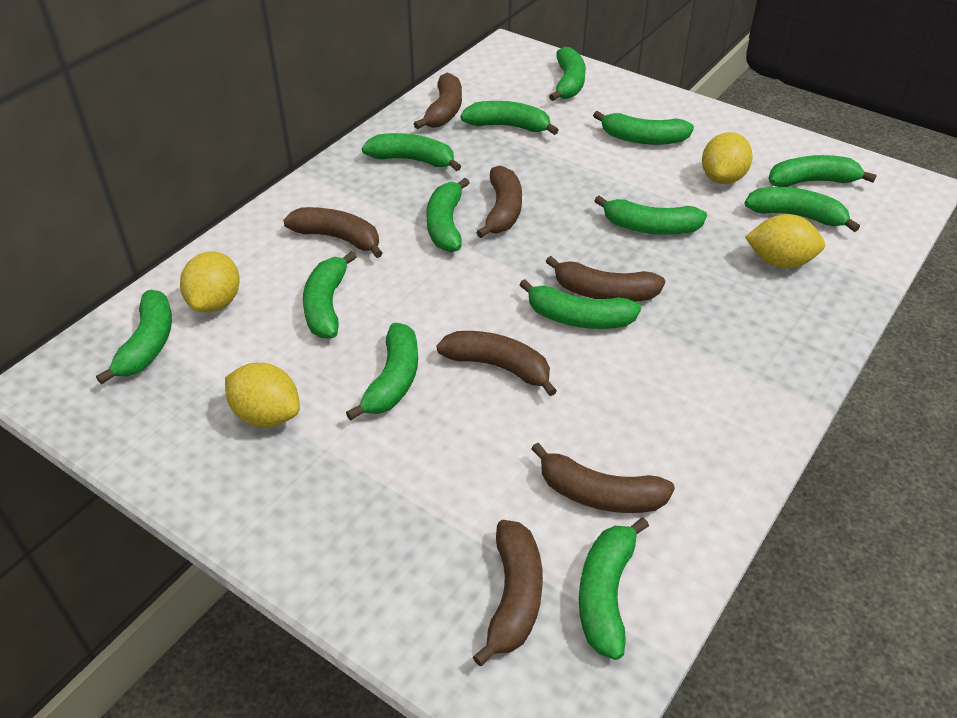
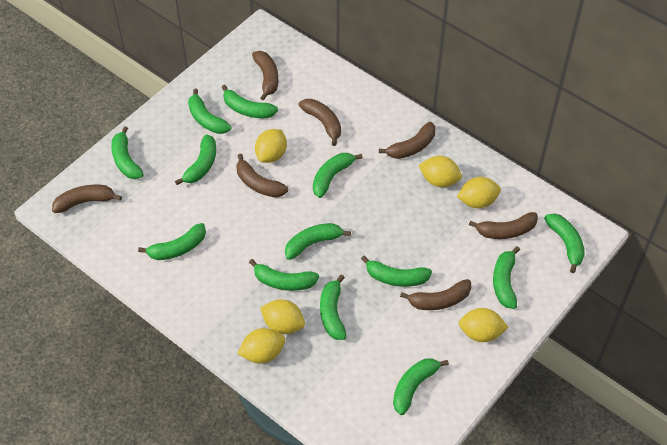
yellow lemon: 4 -> 6

